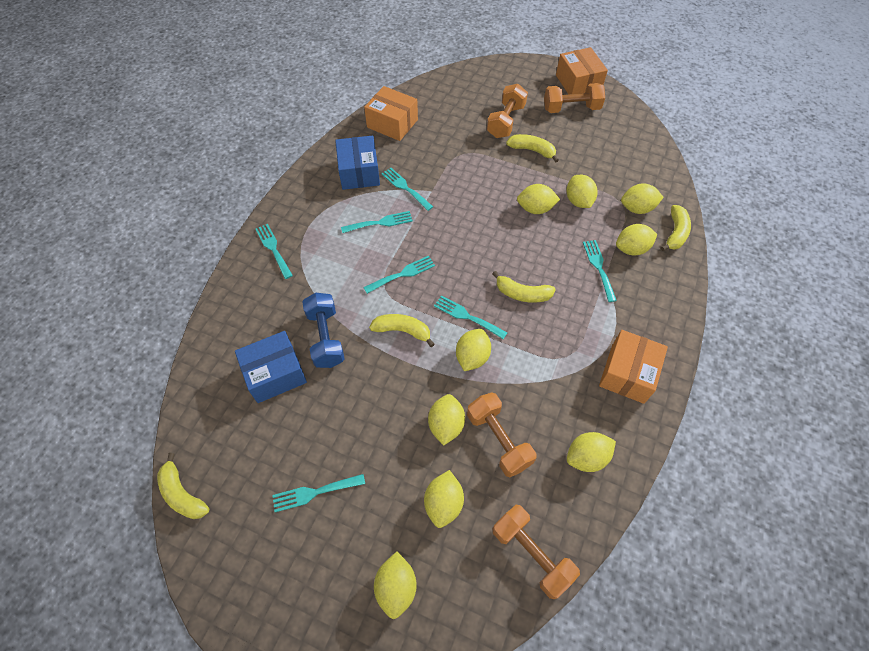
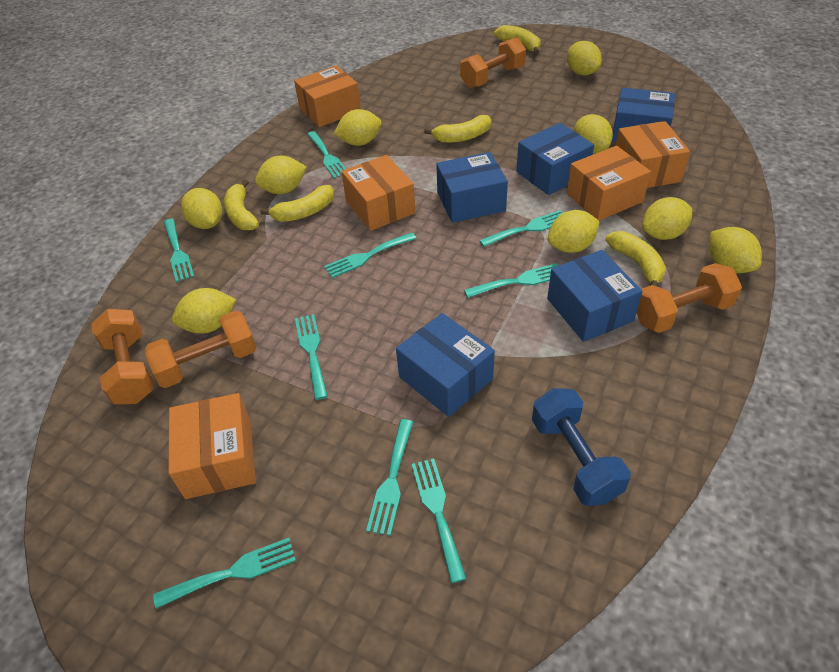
blue box: 2 -> 5
orange box: 3 -> 5
turquoise fork: 7 -> 9

